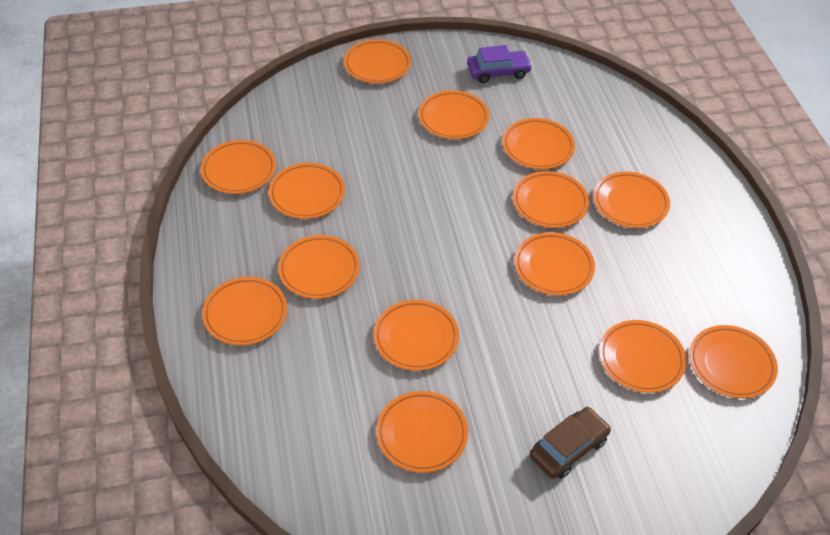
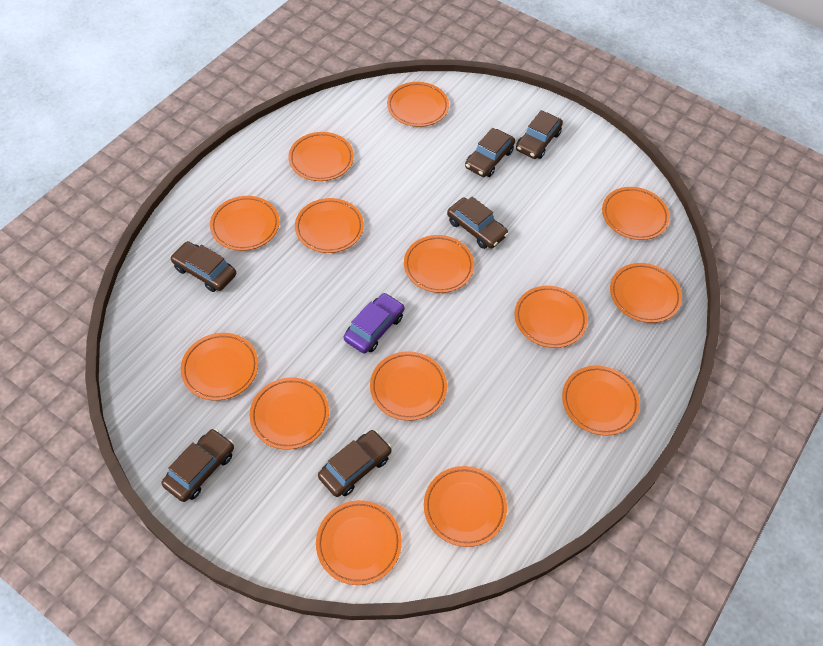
brown car: 1 -> 6

